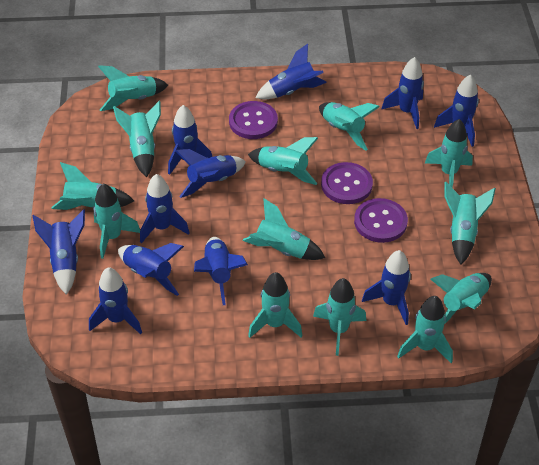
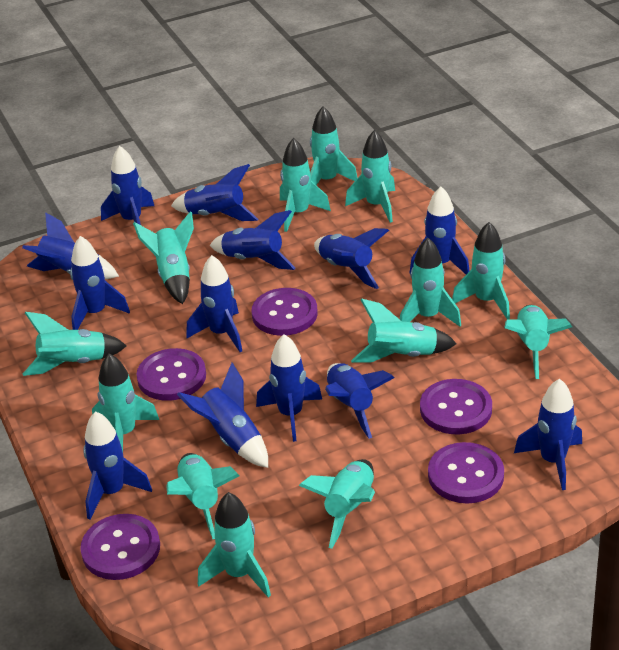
blue rocket: 11 -> 13
purple button: 3 -> 5

